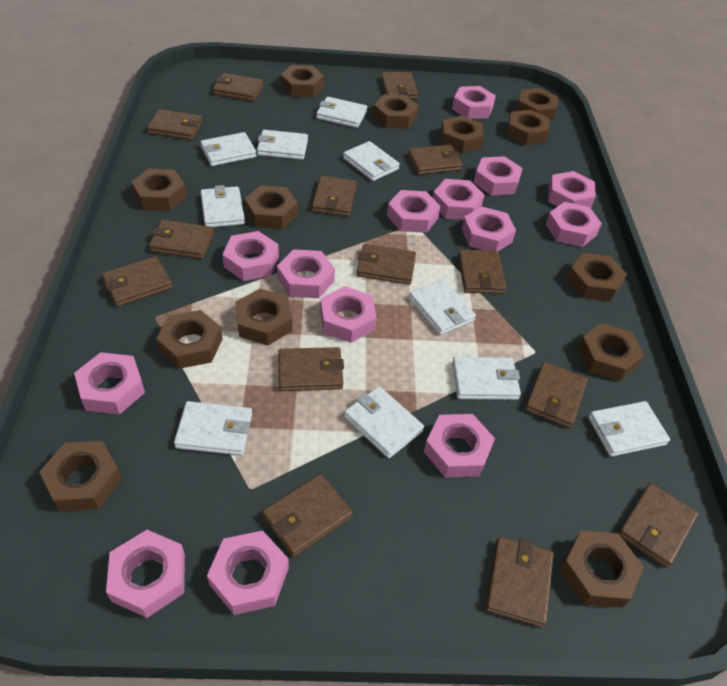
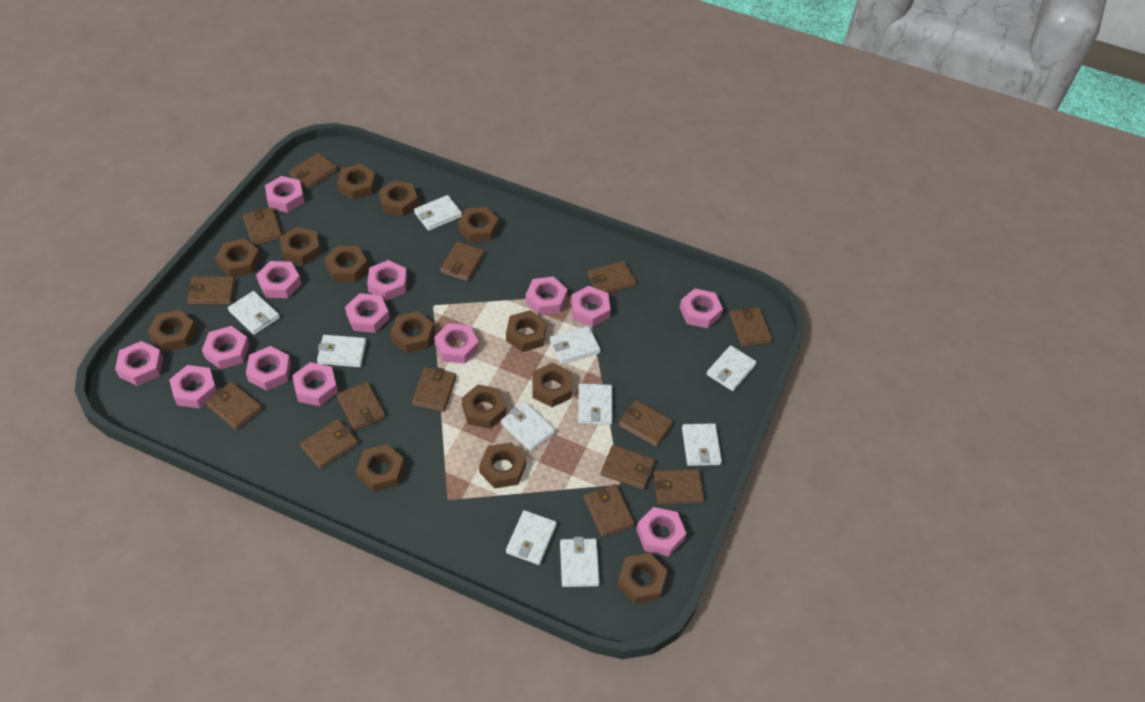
brown nut: 13 -> 14

